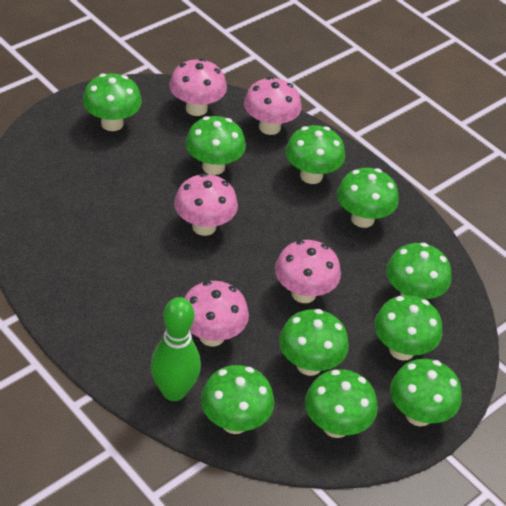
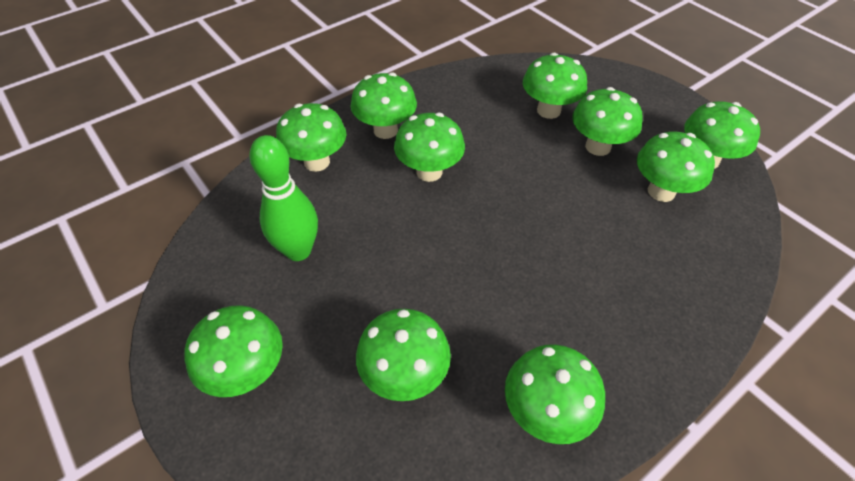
pink mushroom: 5 -> 0

